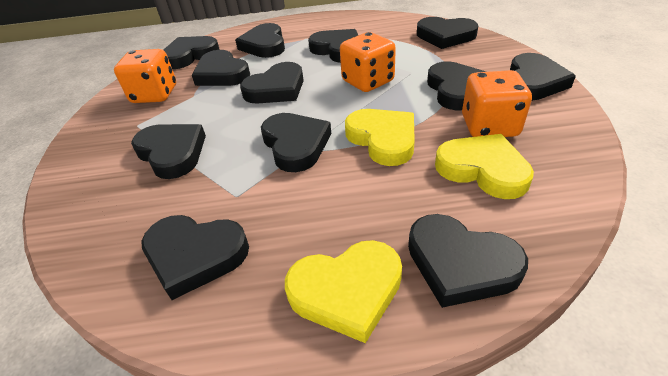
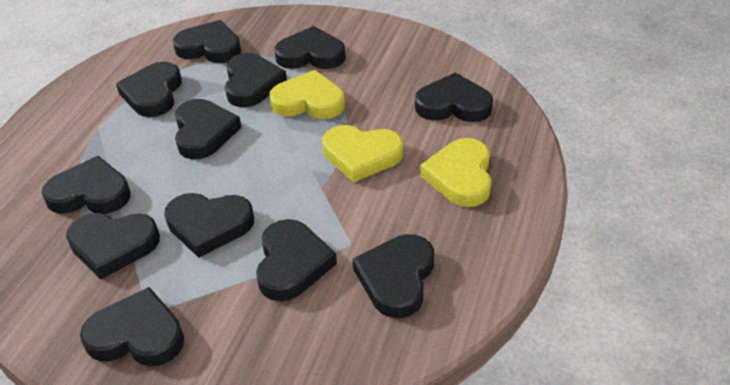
orange dice: 3 -> 0

